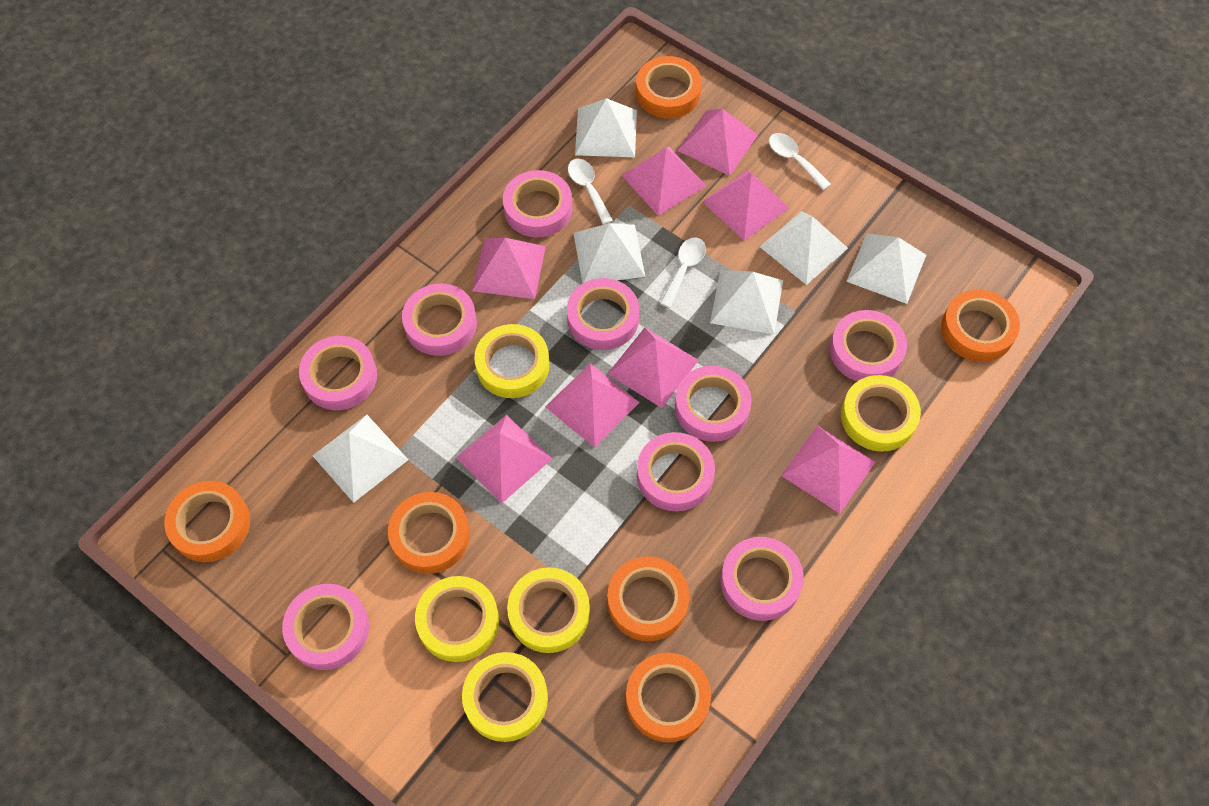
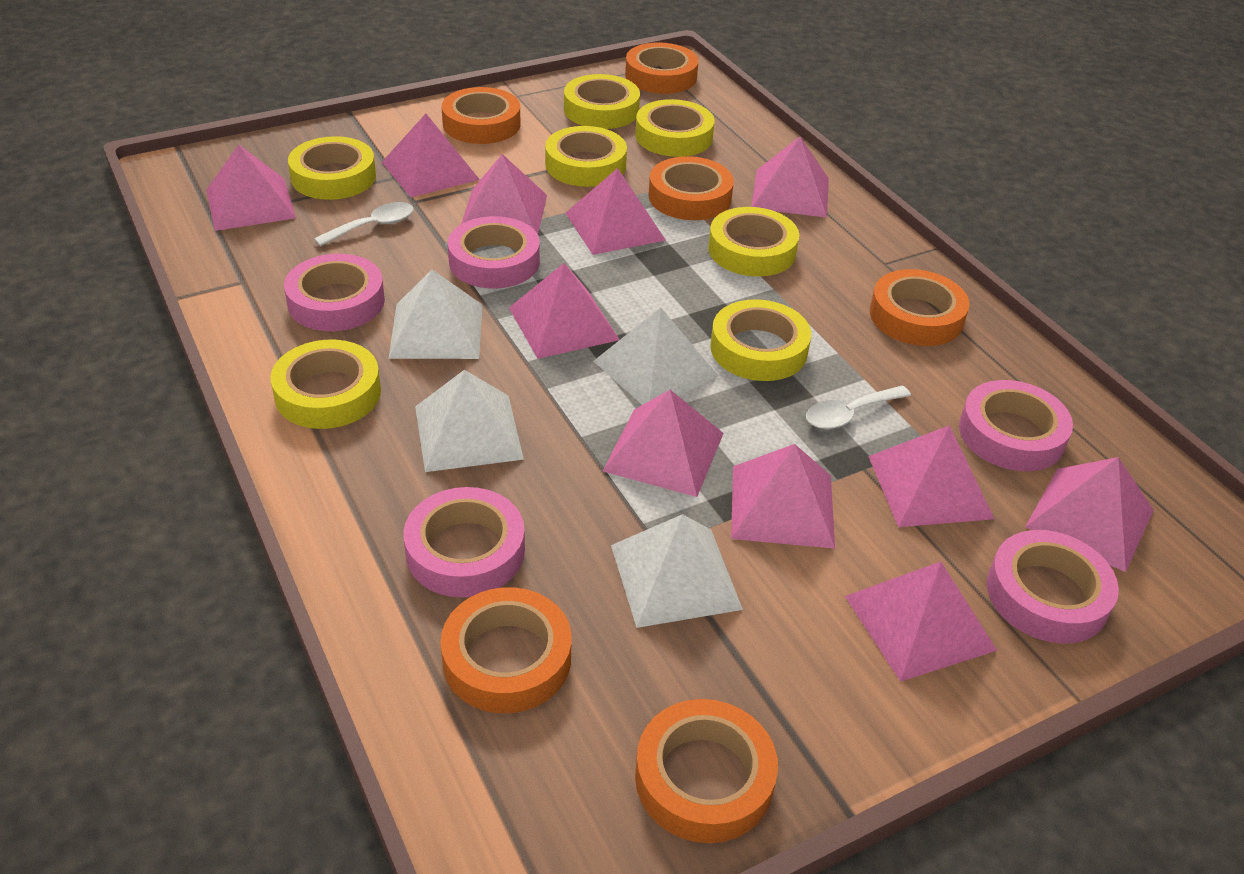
pink pyramid: 8 -> 11
pink tape: 9 -> 5
white pyramid: 6 -> 4
white spoon: 3 -> 2
yellow tape: 5 -> 7

